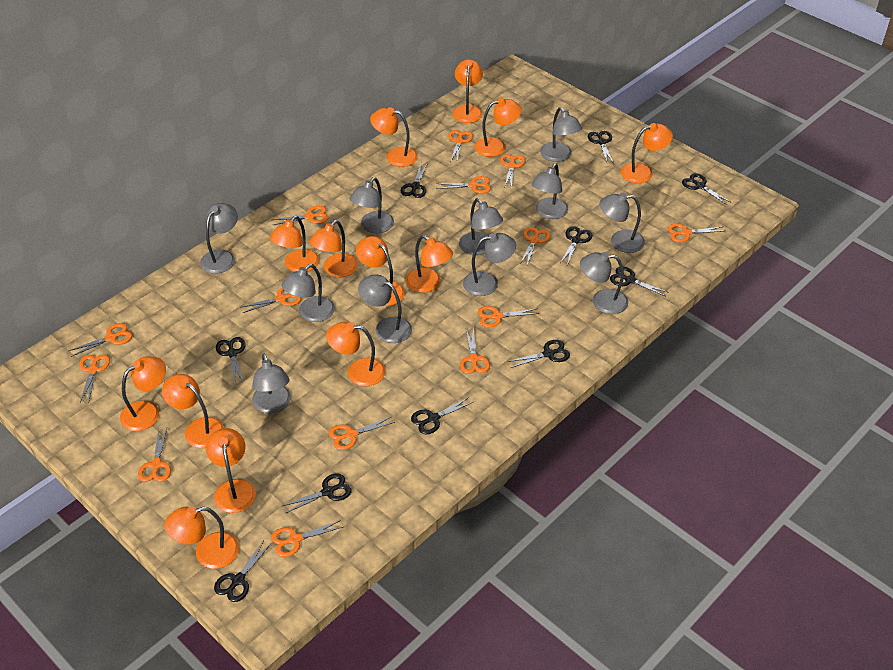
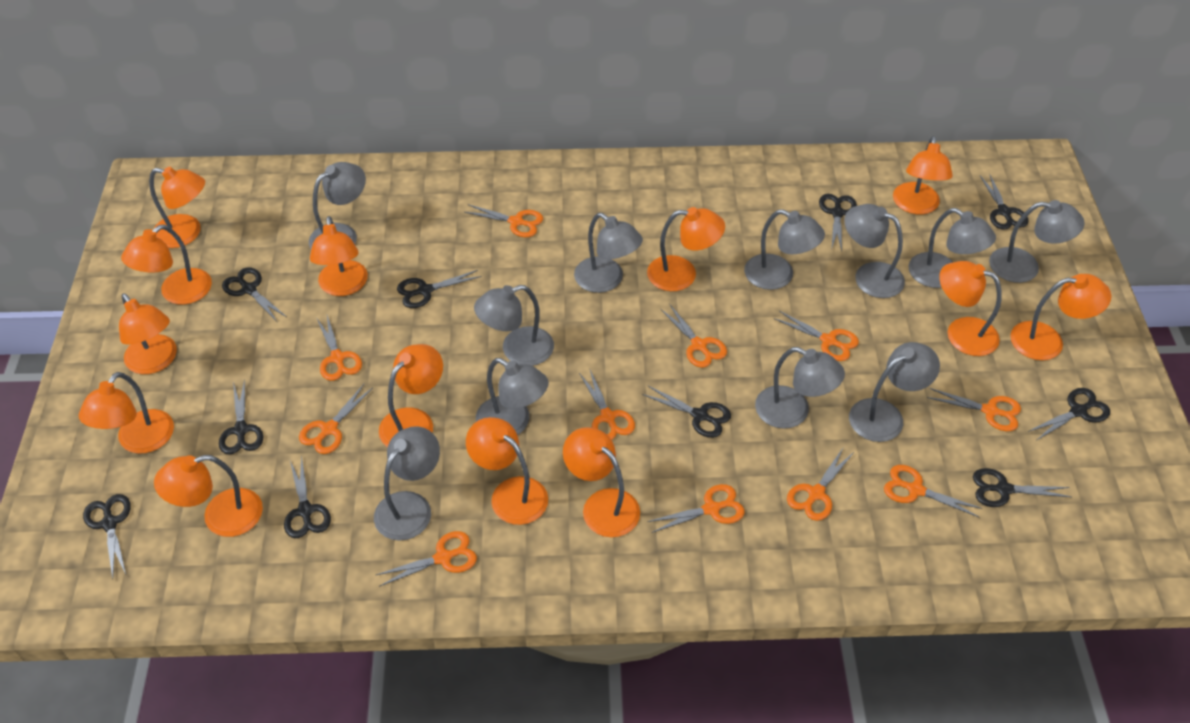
orange scissors: 14 -> 11

